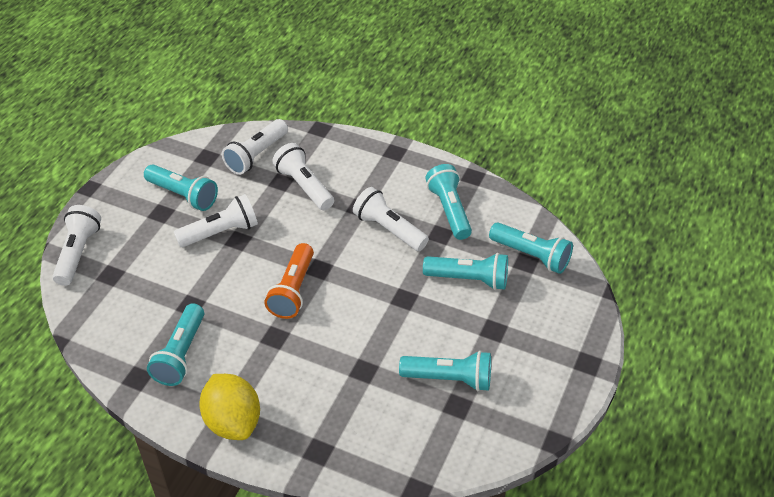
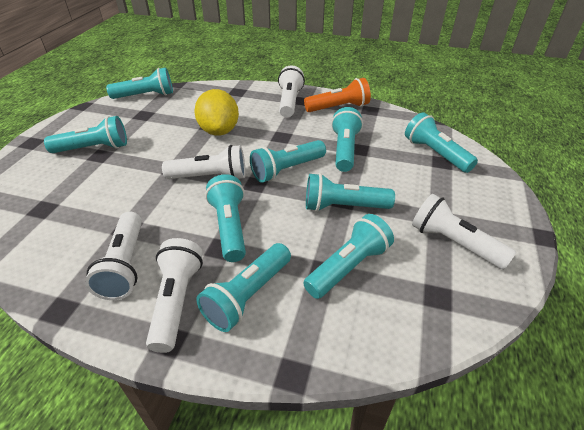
turquoise flashlight: 6 -> 9

